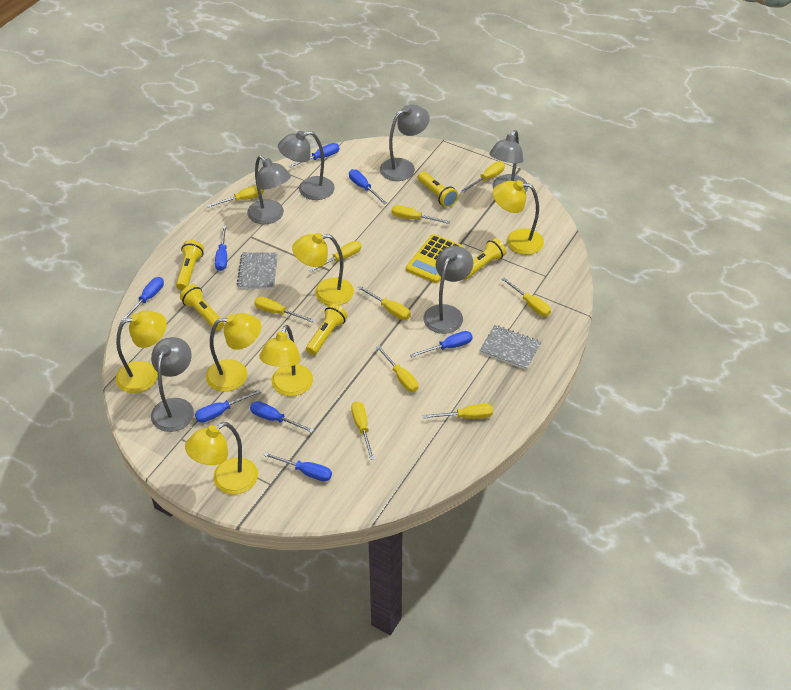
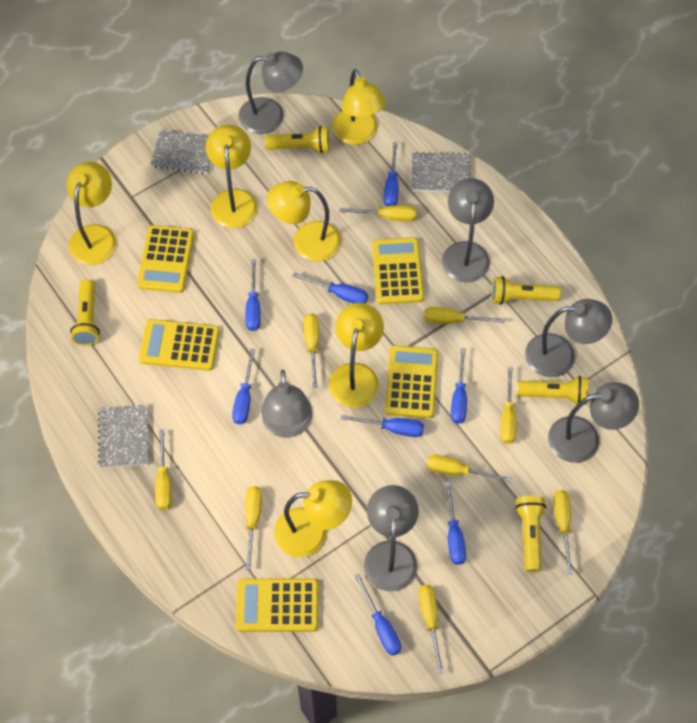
grey notebook: 2 -> 3
yellow calculator: 1 -> 5
yellow screwdriver: 10 -> 9

